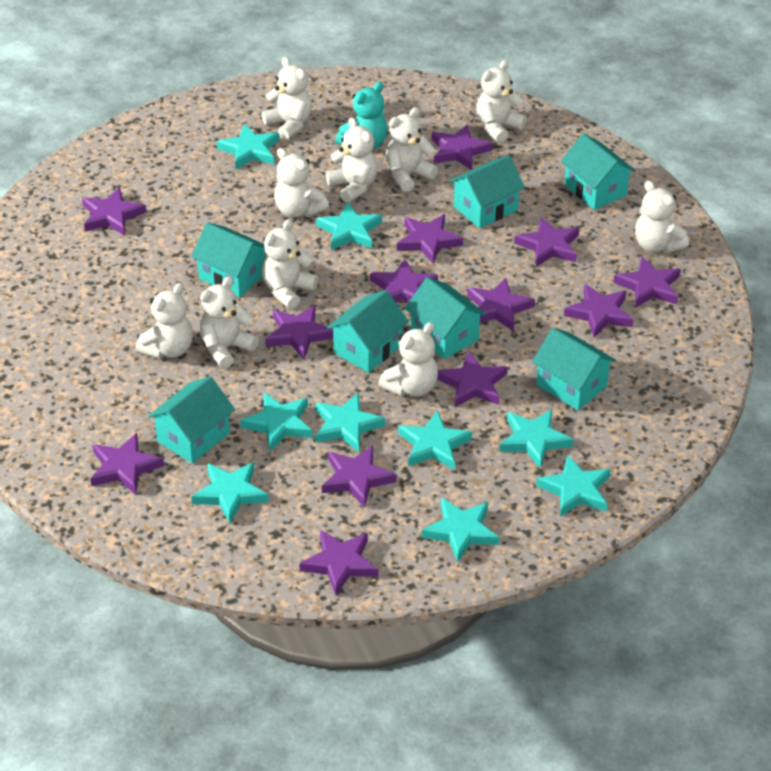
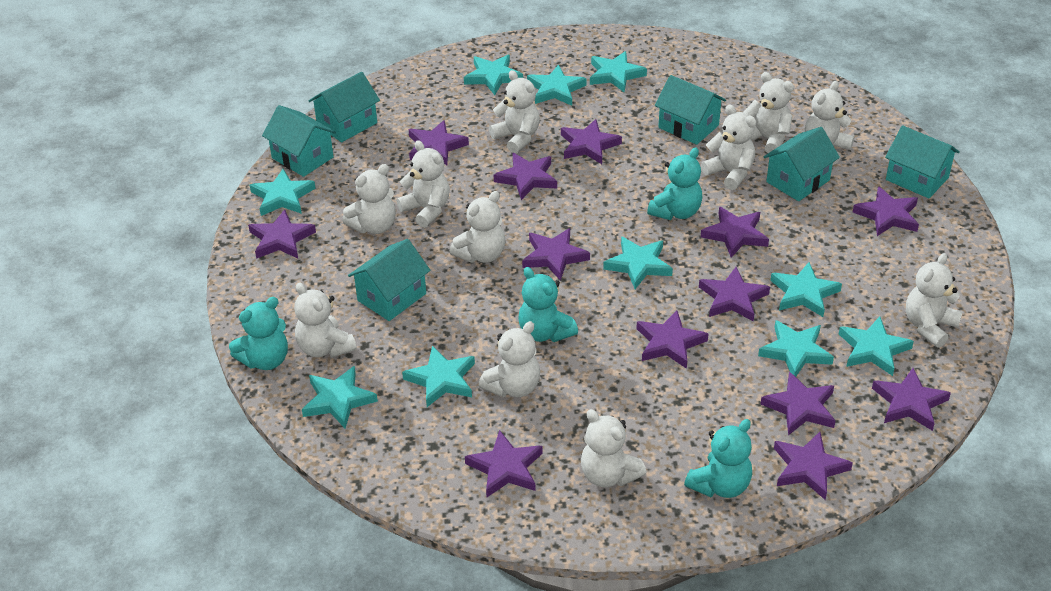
turquoise house: 7 -> 6
turquoise star: 9 -> 10
turquoise teddy bear: 1 -> 4
white teddy bear: 10 -> 11

